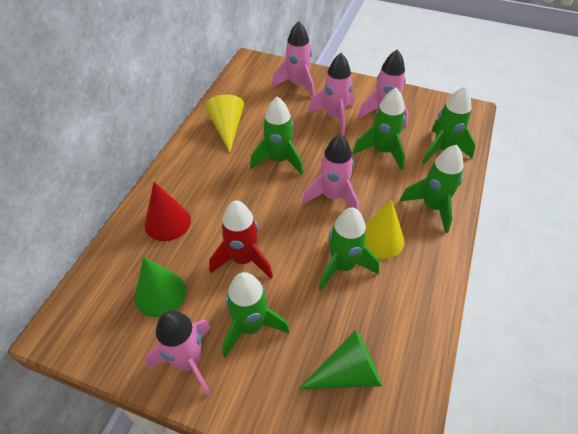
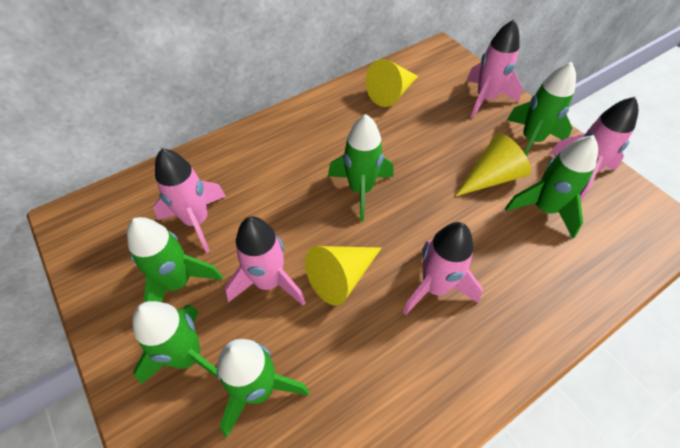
green cone: 2 -> 0
red cone: 1 -> 0
red rocket: 1 -> 0
yellow cone: 2 -> 3

